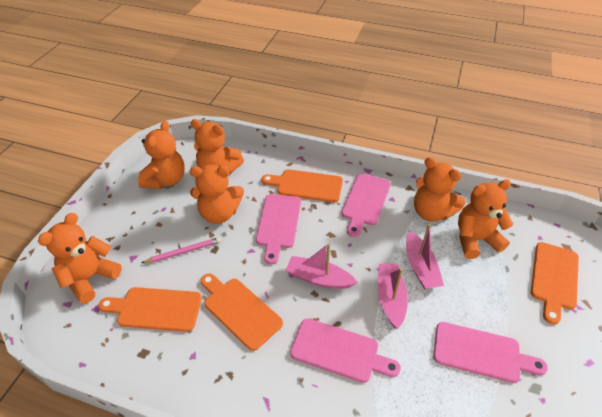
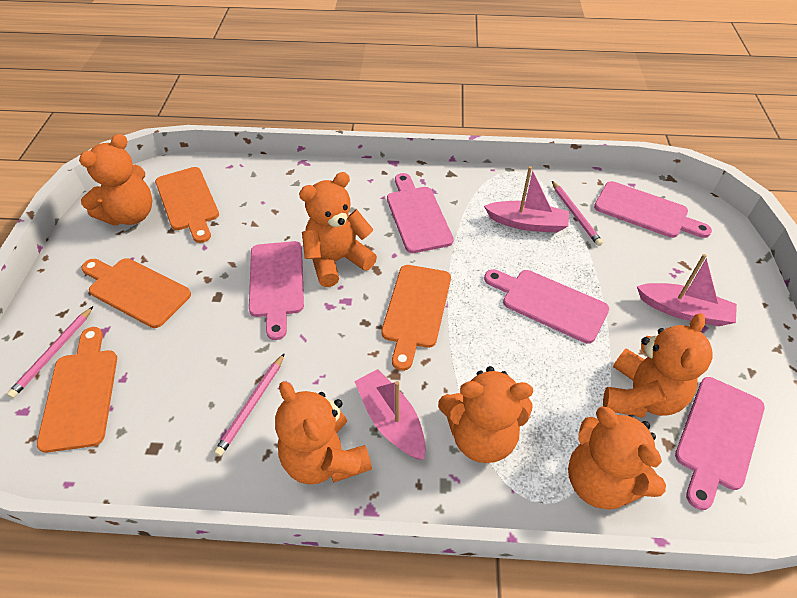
pink cutting board: 4 -> 5
pink pencil: 1 -> 3

